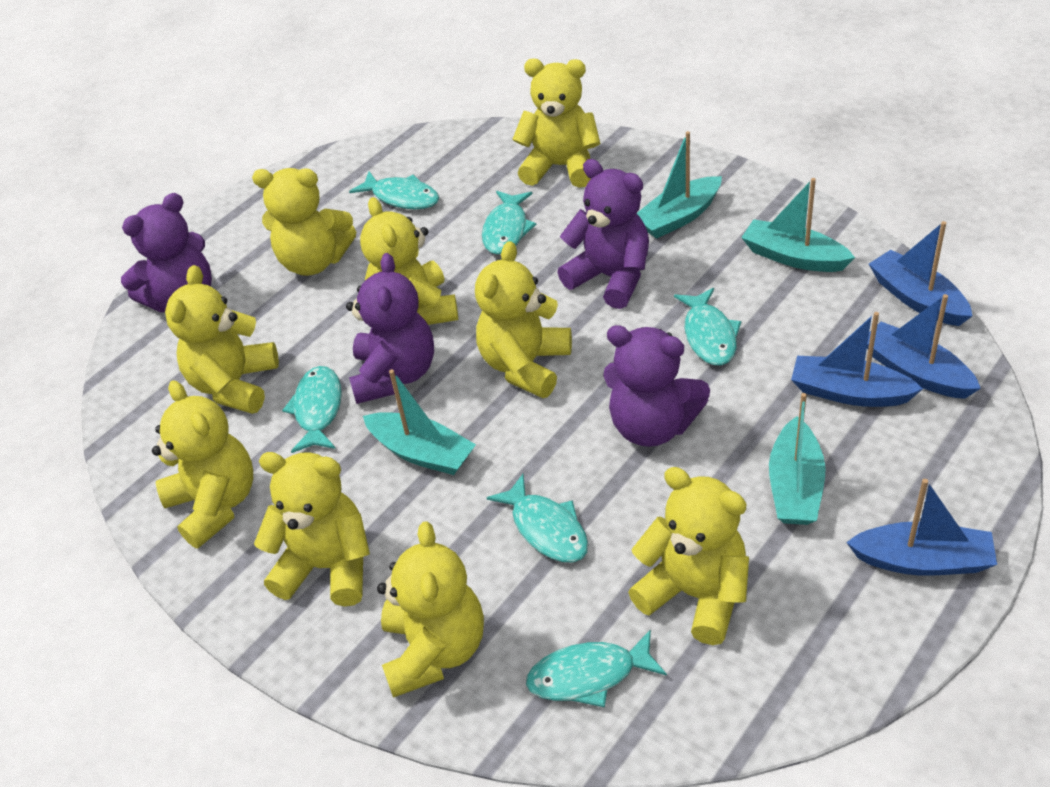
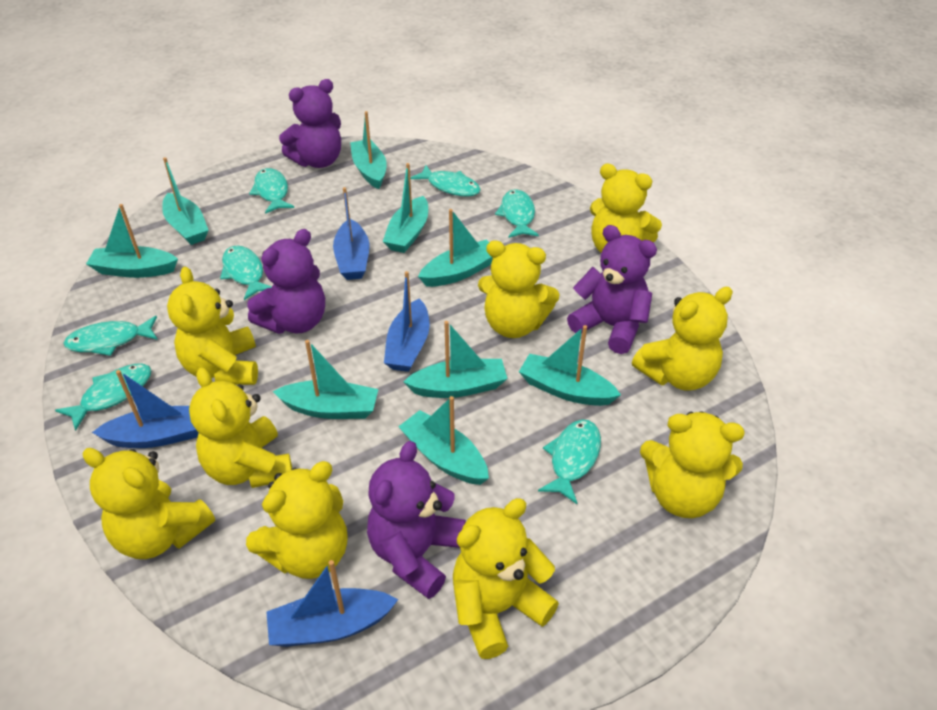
turquoise boat: 4 -> 9
turquoise fish: 6 -> 7

